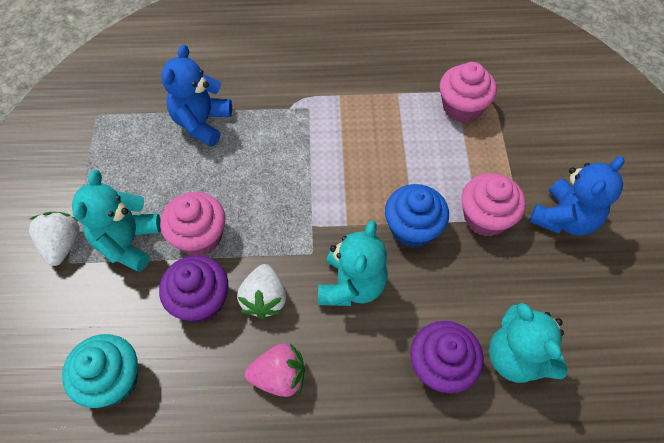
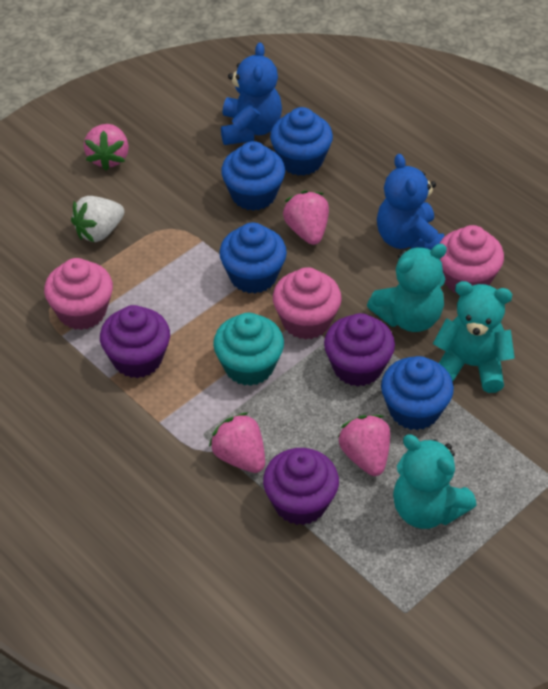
blue cupcake: 1 -> 4
pink strawberry: 1 -> 4
purple cupcake: 2 -> 3
white strawberry: 2 -> 1

